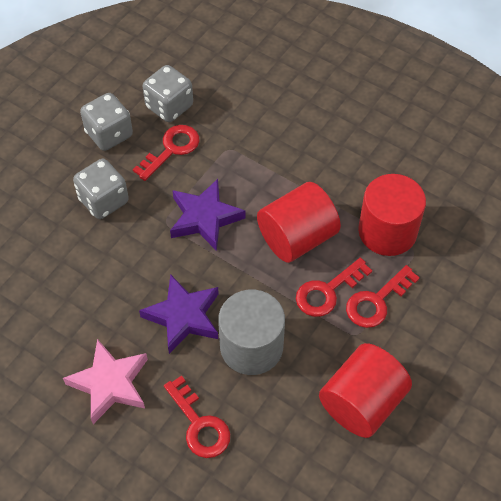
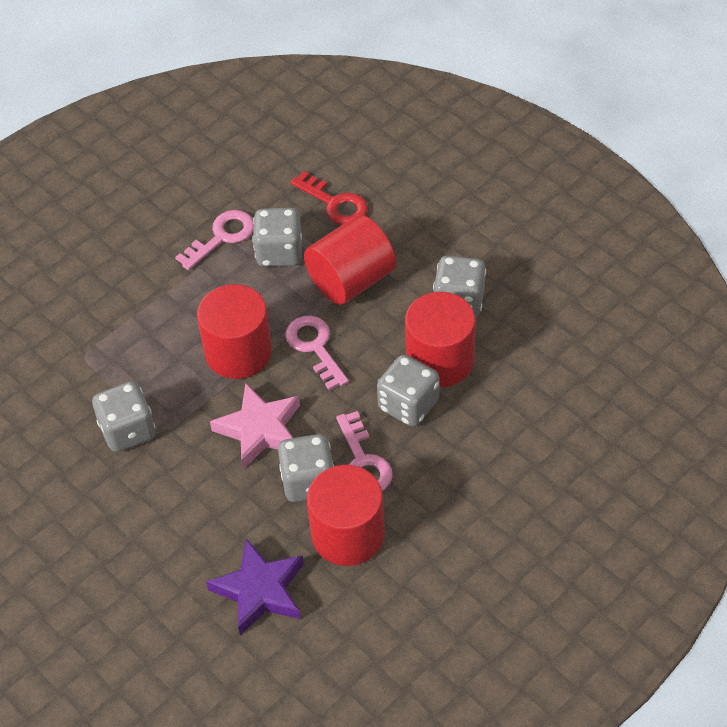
grey cylinder: 1 -> 0
grey dice: 3 -> 5
pink key: 0 -> 3
purple star: 2 -> 1
red cylinder: 3 -> 4
red key: 4 -> 1

